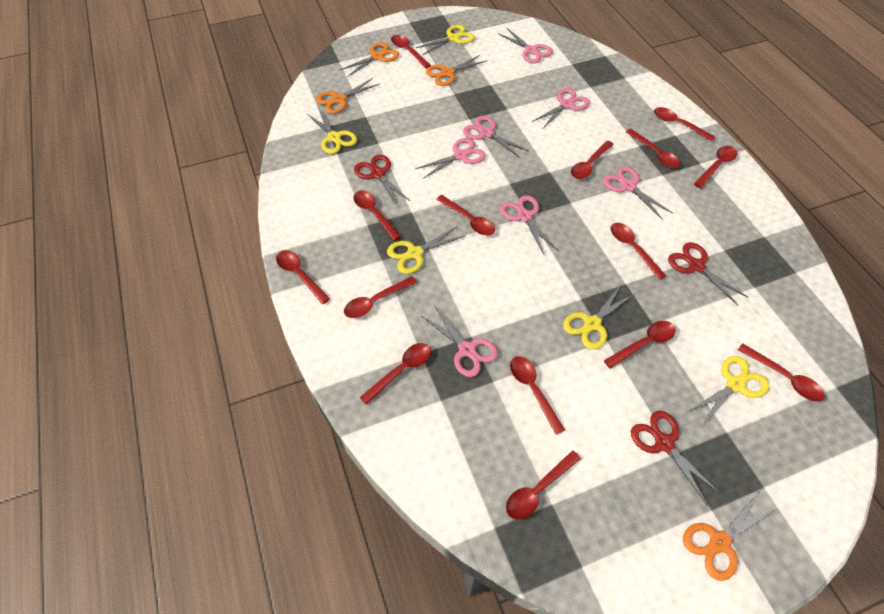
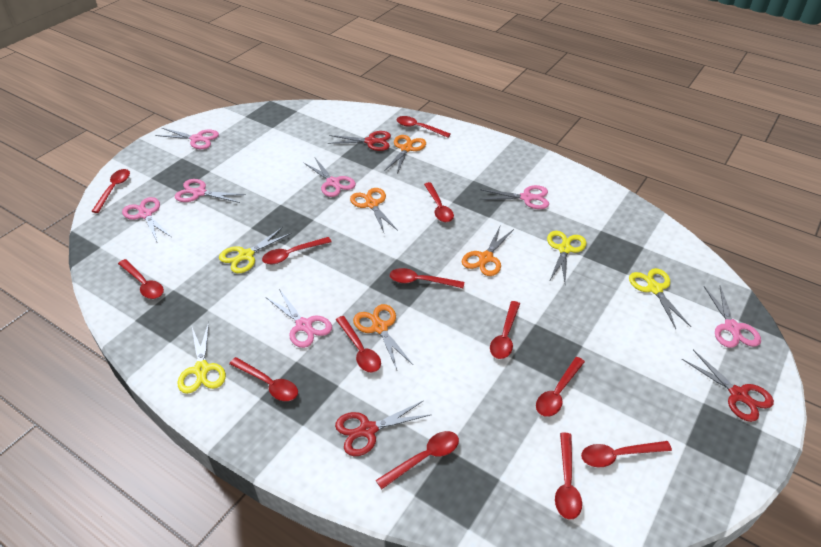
red spoon: 15 -> 13
yellow scissors: 5 -> 4

